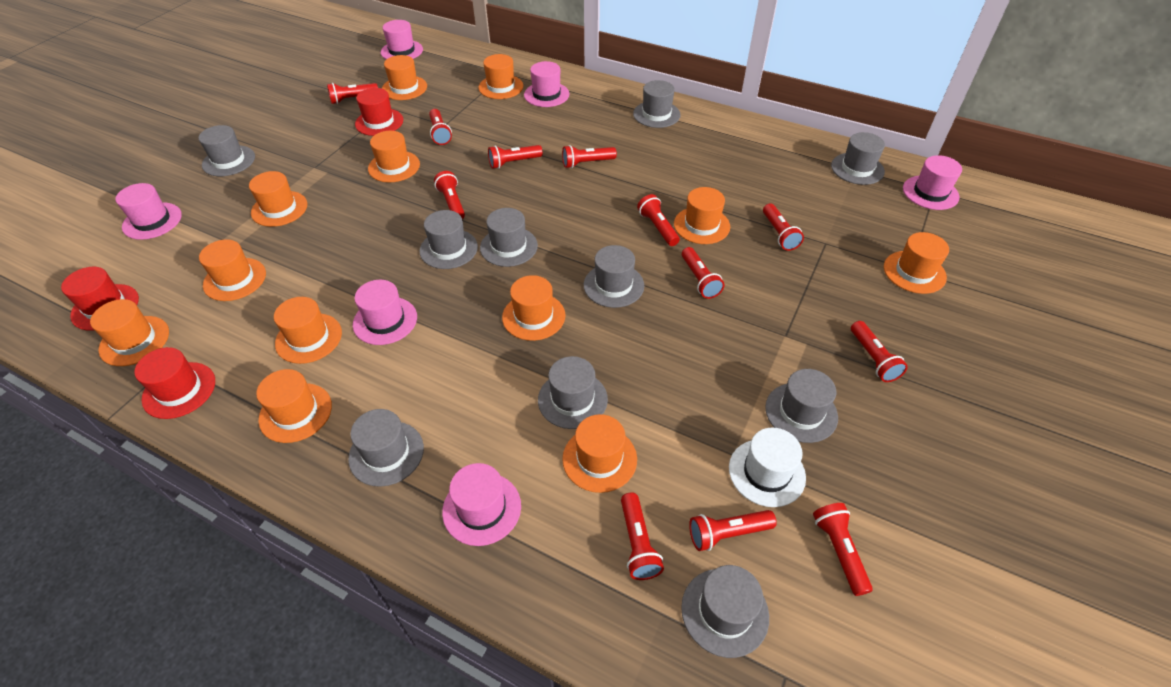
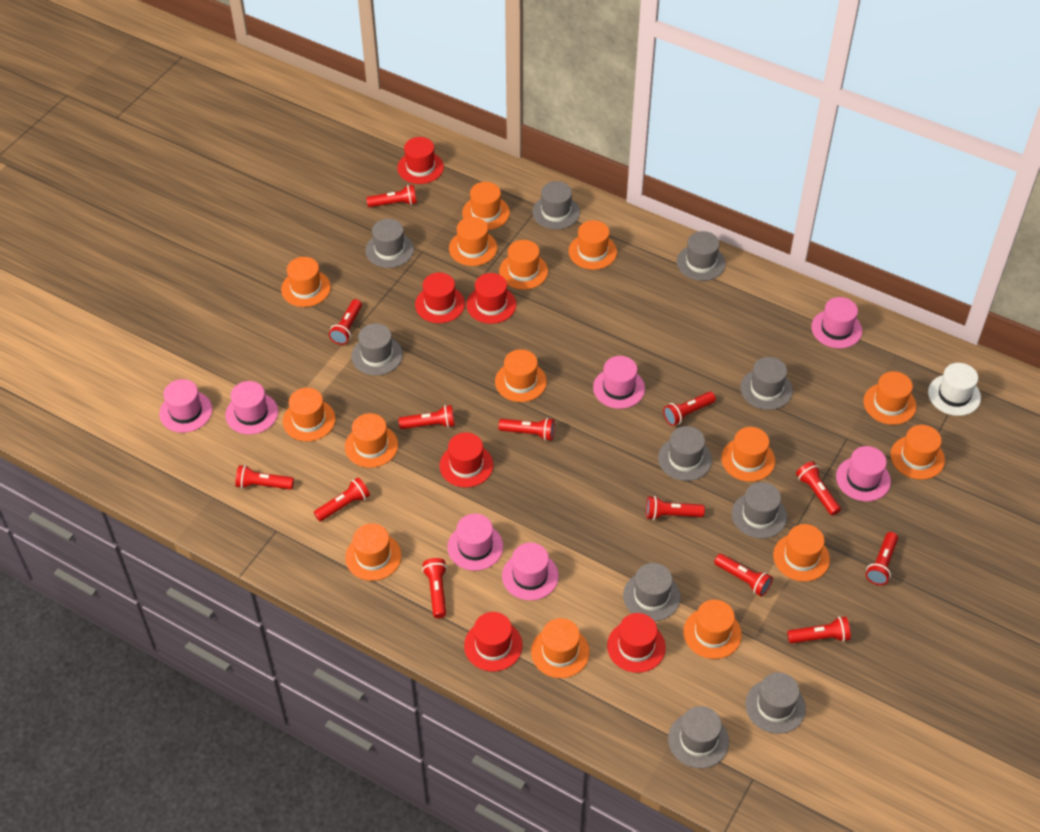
orange hat: 12 -> 15
pink hat: 6 -> 7
red flashlight: 12 -> 13
red hat: 3 -> 6

